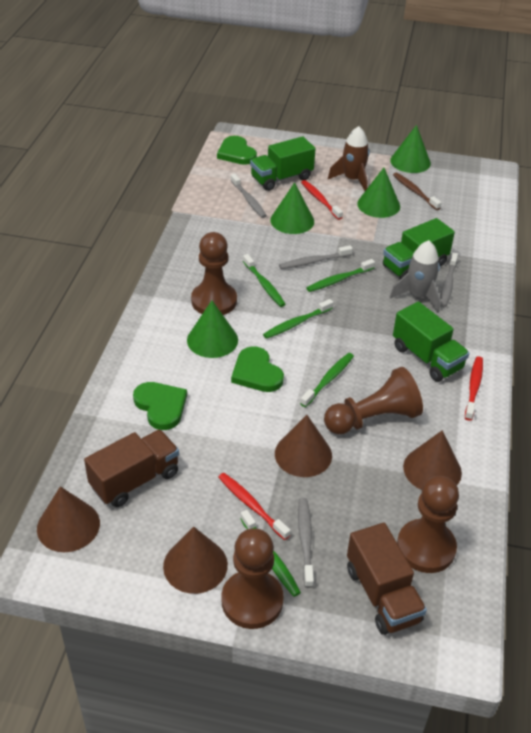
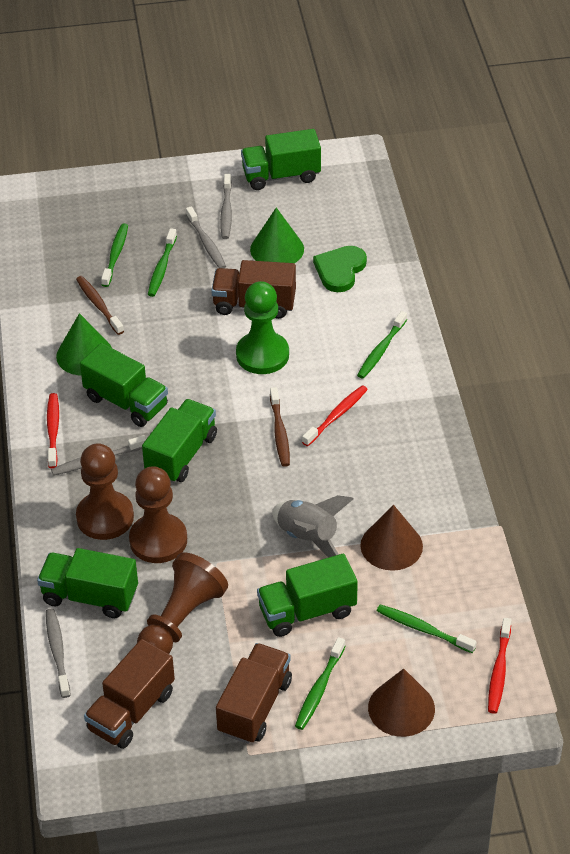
brown cone: 4 -> 2
brown pawn: 4 -> 3
brown rocket: 1 -> 0
brown toothbrush: 1 -> 2
brown truck: 2 -> 3
green cone: 4 -> 2
green heart: 3 -> 1
green pawn: 0 -> 1
green truck: 3 -> 5

